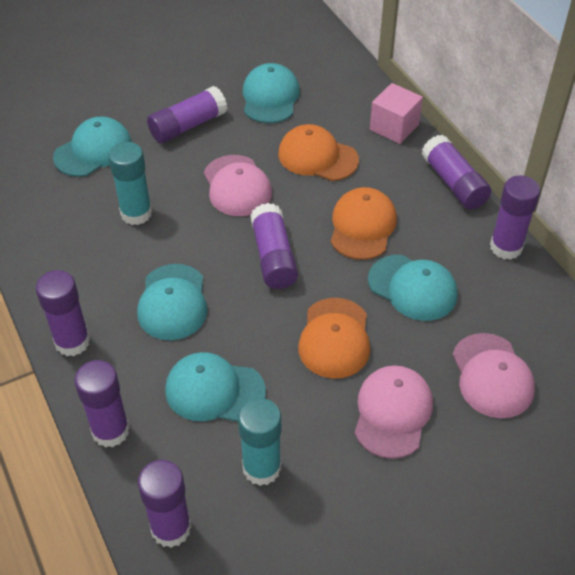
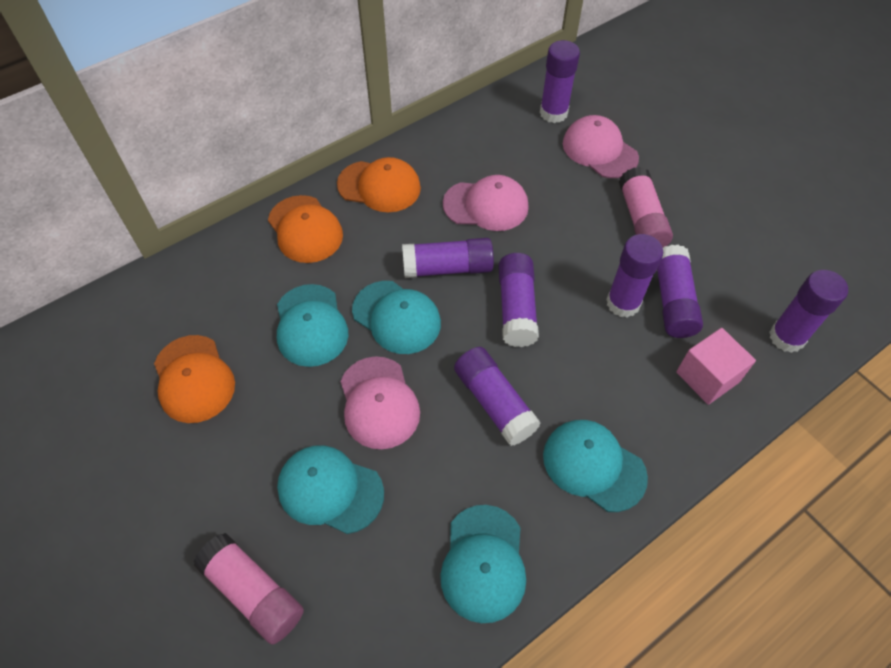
pink glue stick: 0 -> 2
turquoise glue stick: 2 -> 0

